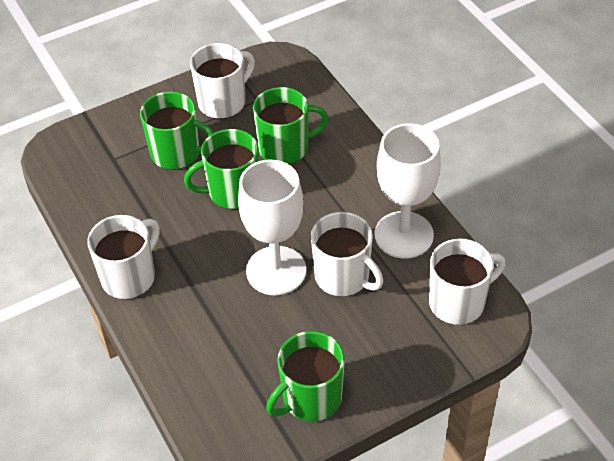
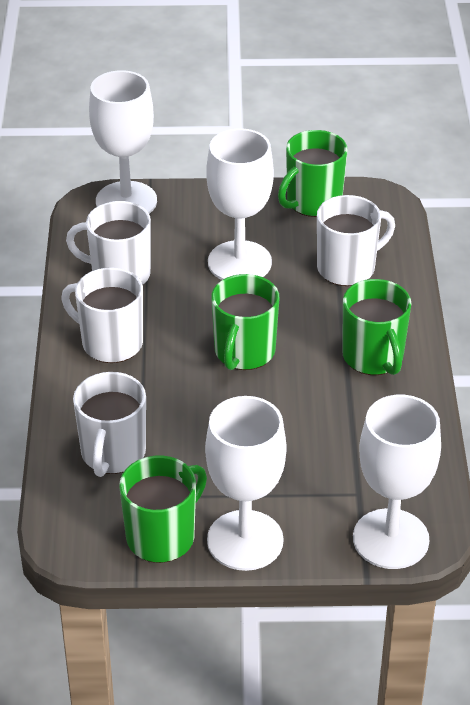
white goblet: 2 -> 4

